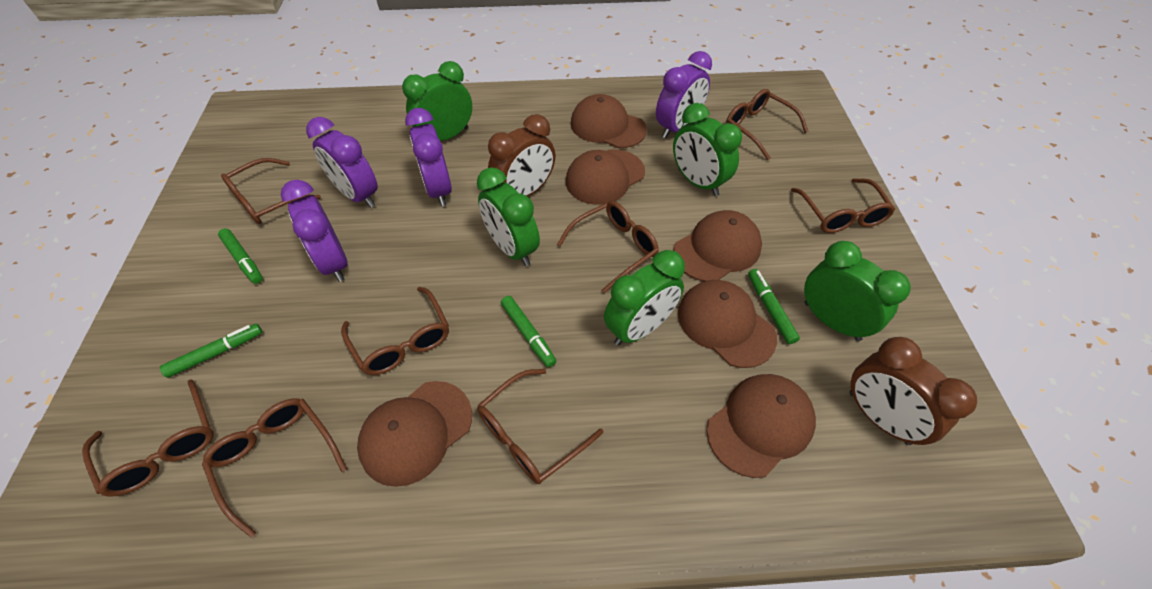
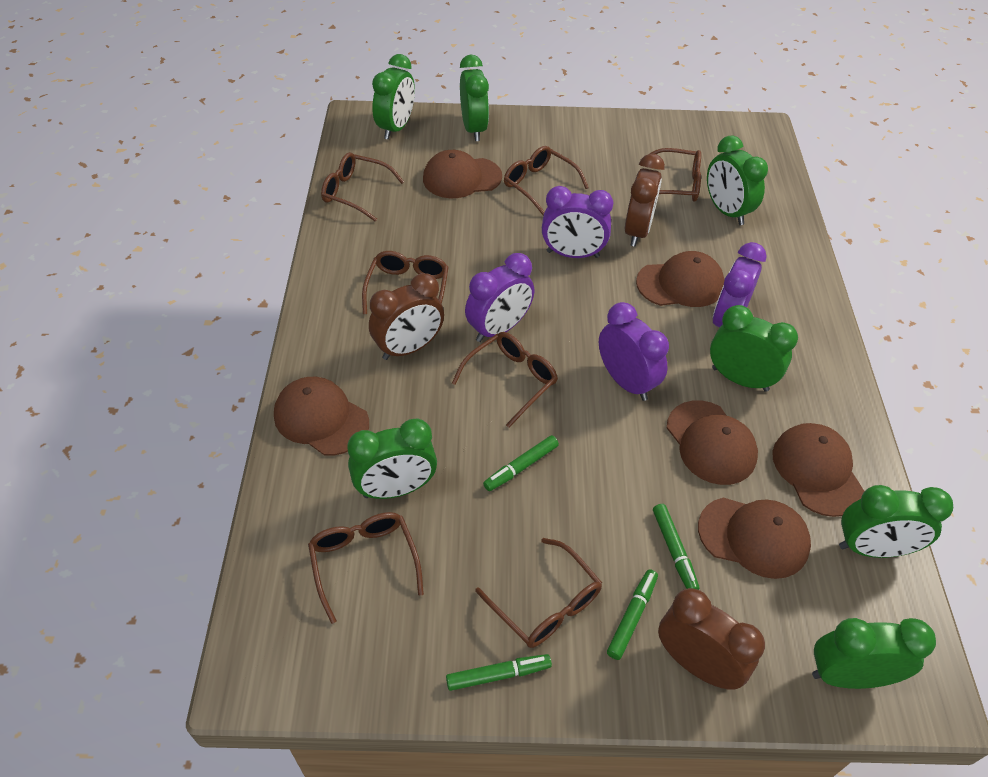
brown clock: 2 -> 3
brown glasses: 8 -> 7
green clock: 5 -> 7

